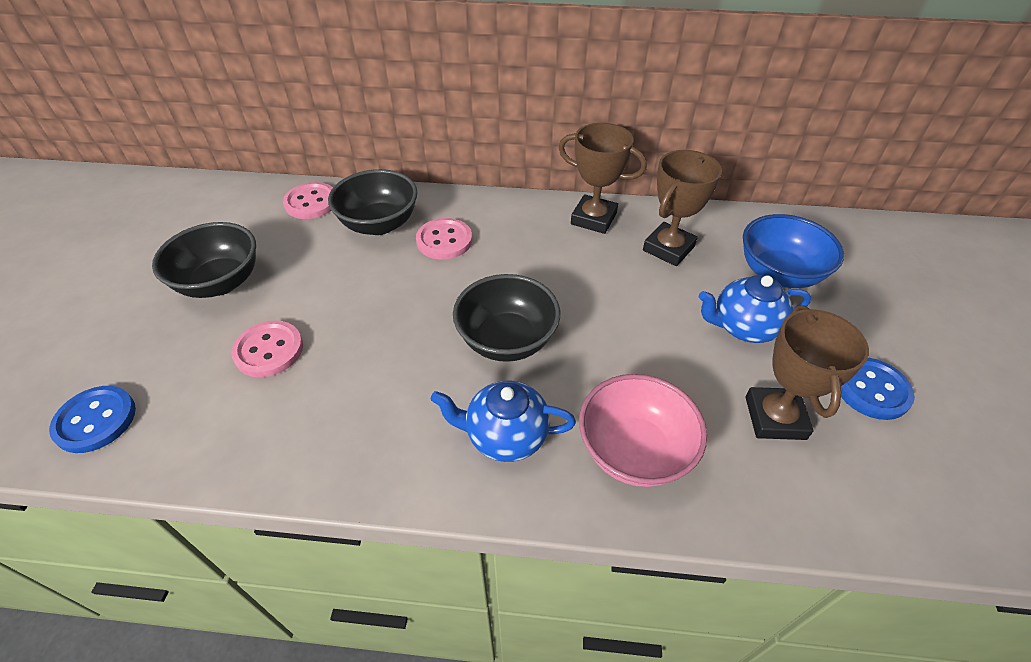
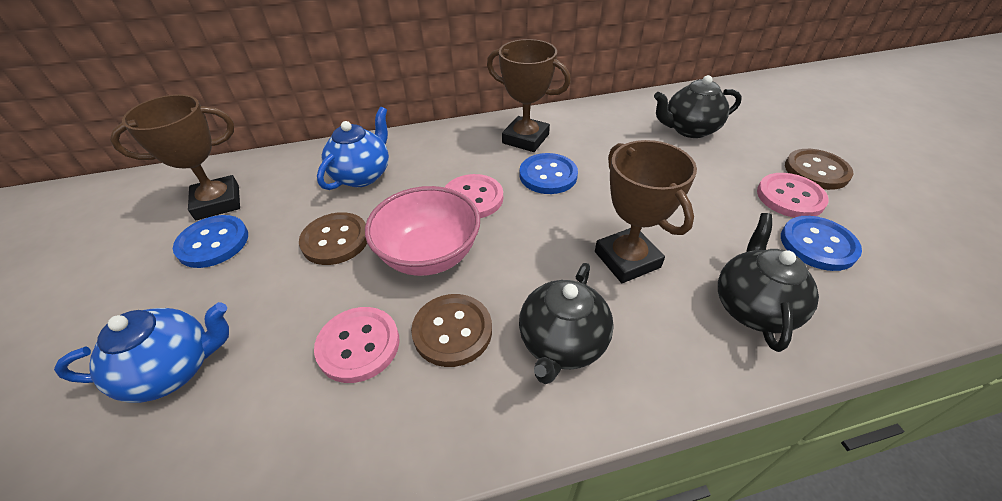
black bowl: 3 -> 0
black teapot: 0 -> 3
blue bowl: 1 -> 0
blue button: 2 -> 3
brown button: 0 -> 3

